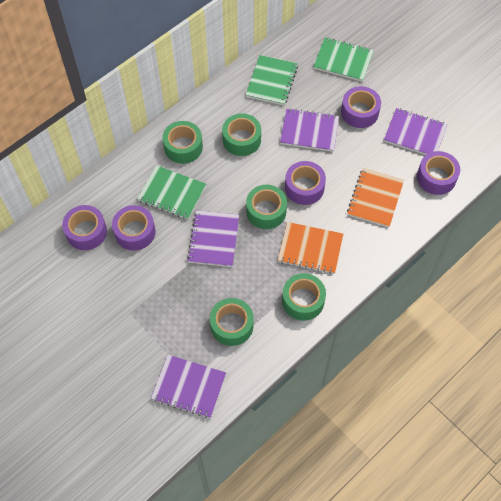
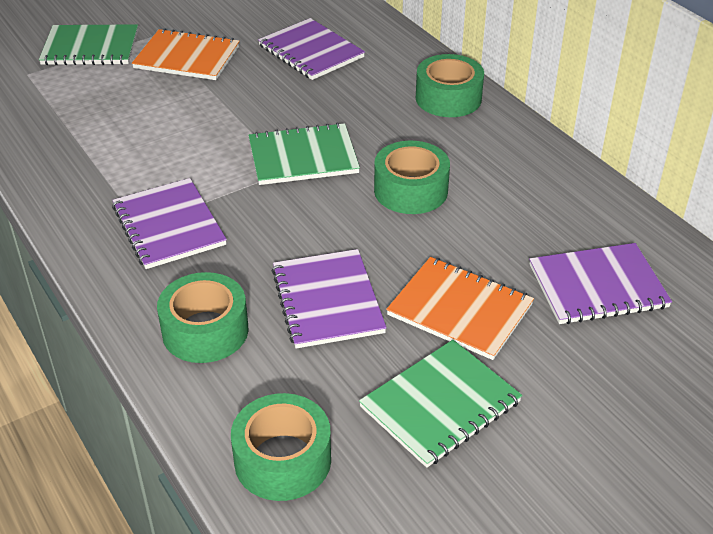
green tape: 5 -> 4
purple tape: 5 -> 0

